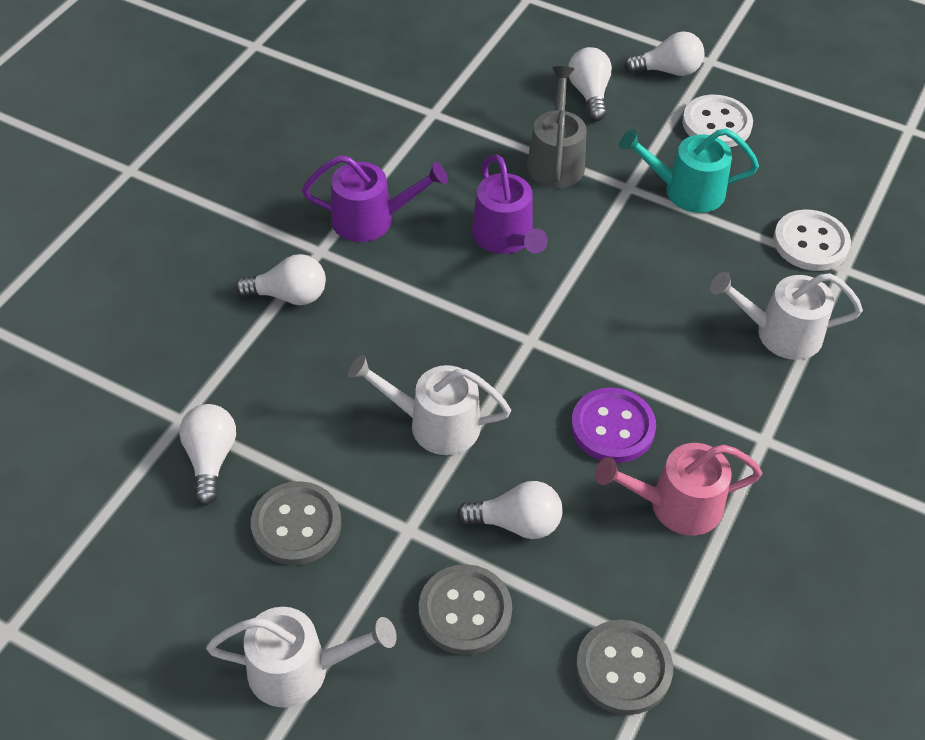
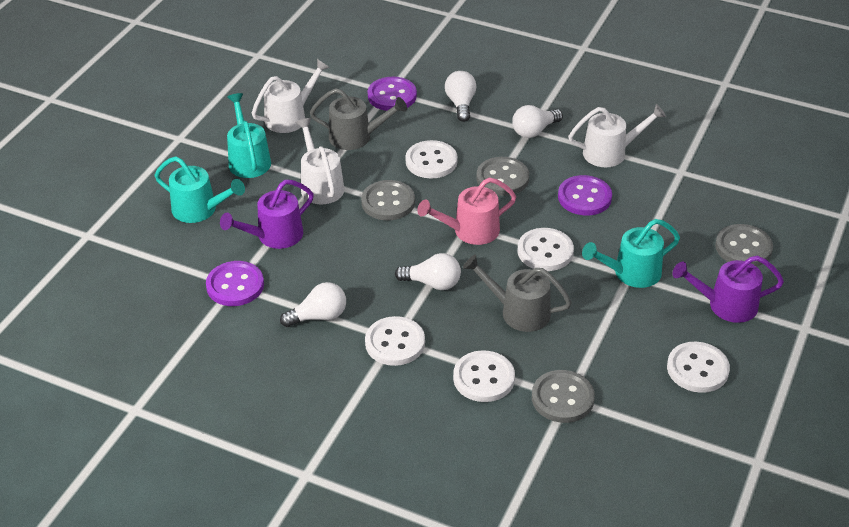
grey button: 3 -> 4
grey watering can: 1 -> 2
purple button: 1 -> 3
turquoise watering can: 1 -> 3
white button: 2 -> 5
white light bulb: 5 -> 4

